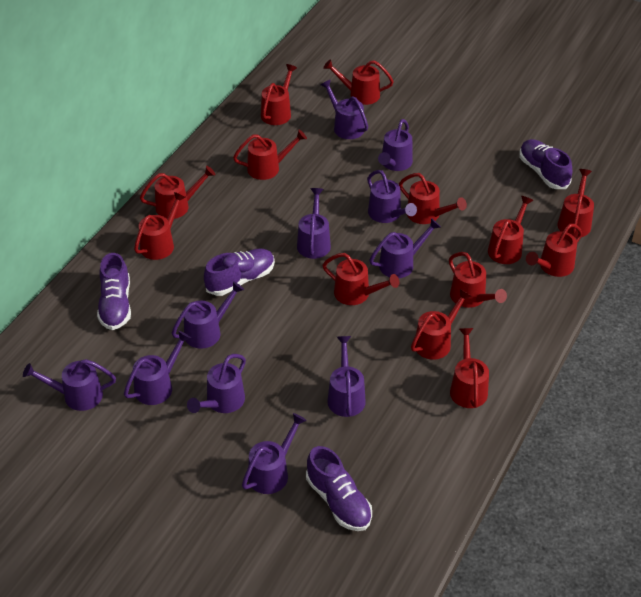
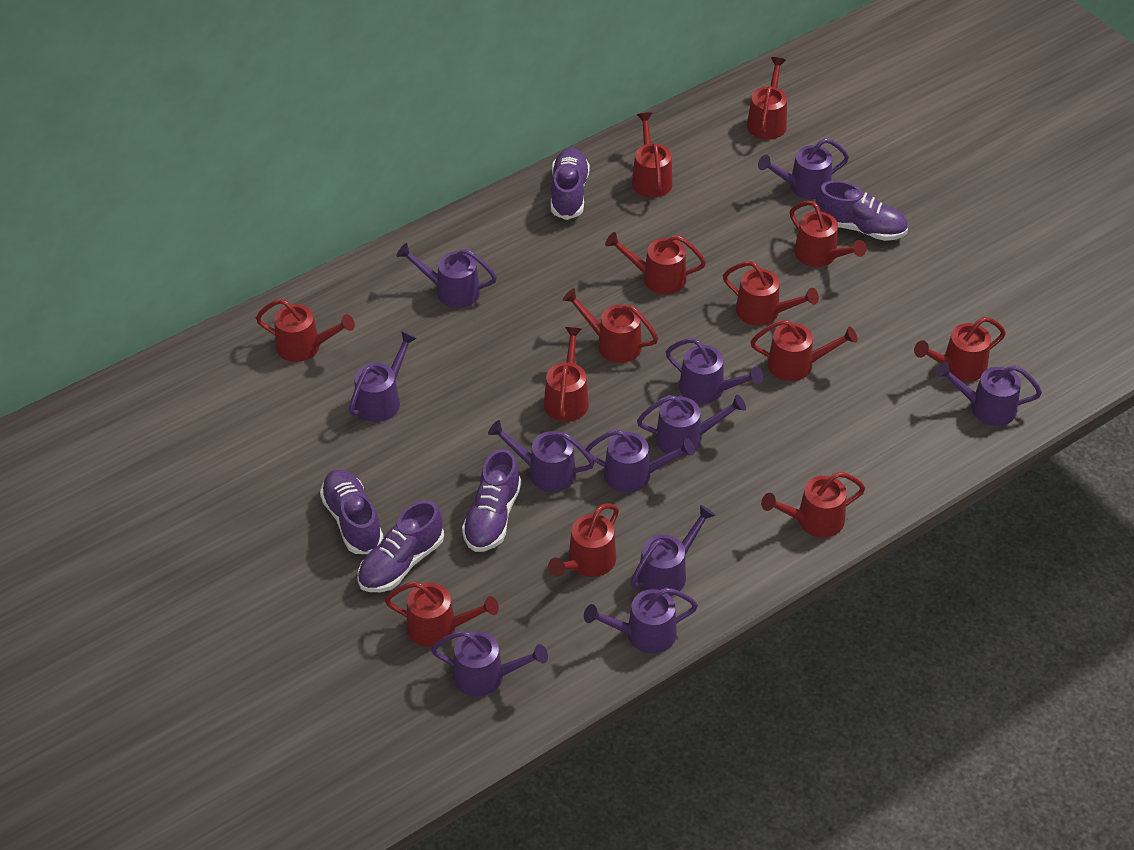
purple shoe: 4 -> 5

